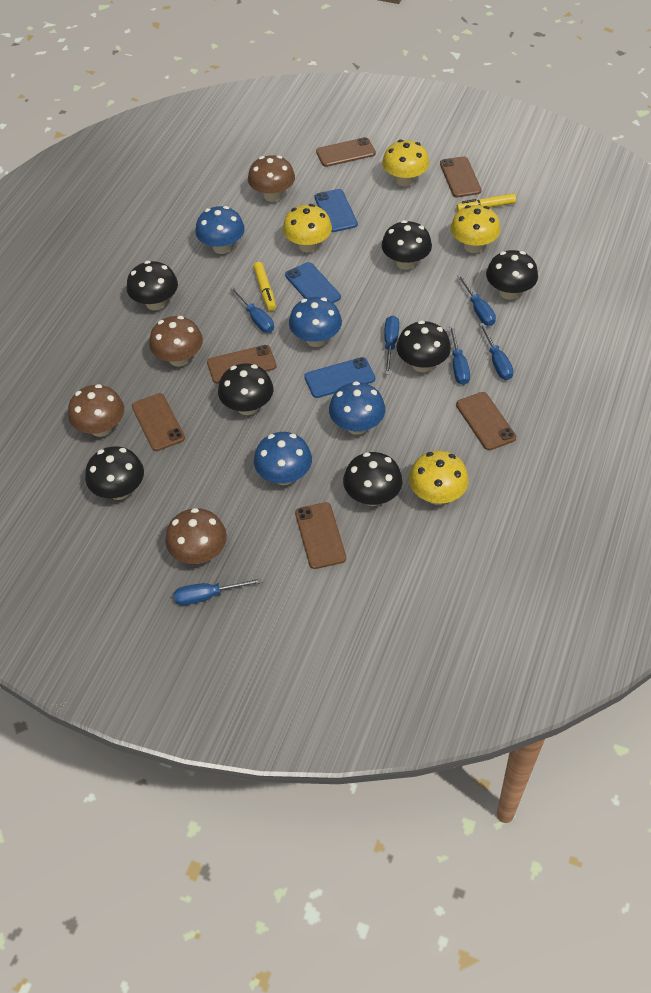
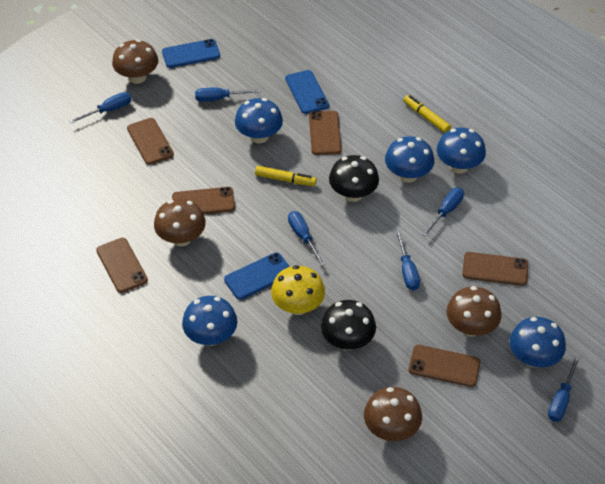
black mushroom: 7 -> 2
blue mushroom: 4 -> 5
yellow mushroom: 4 -> 1

